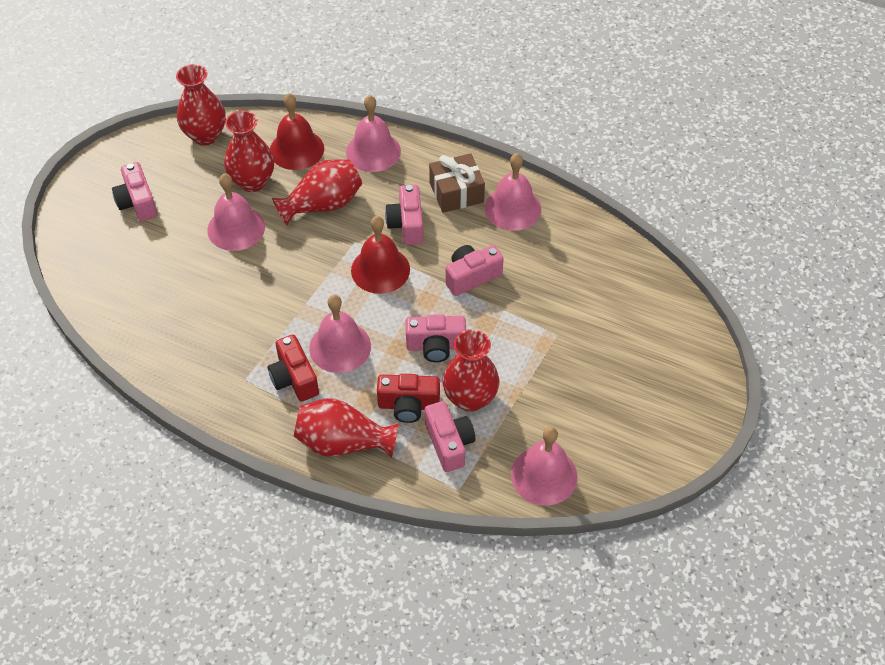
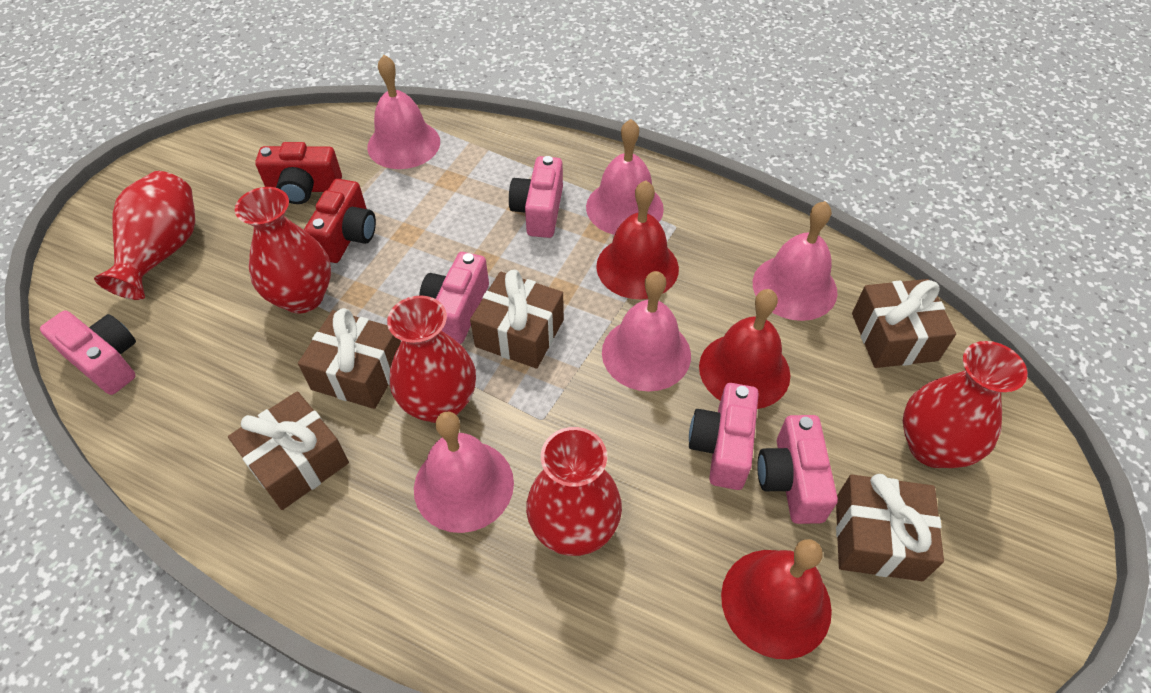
brown gift: 1 -> 5
red bell: 2 -> 3

